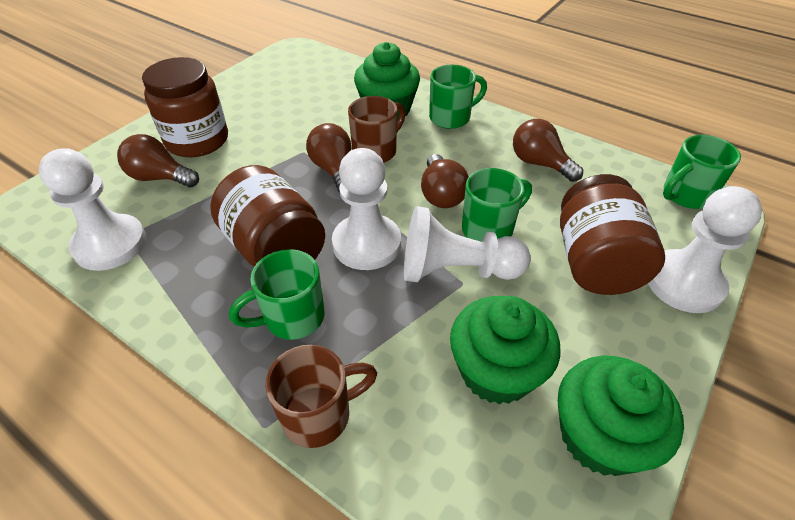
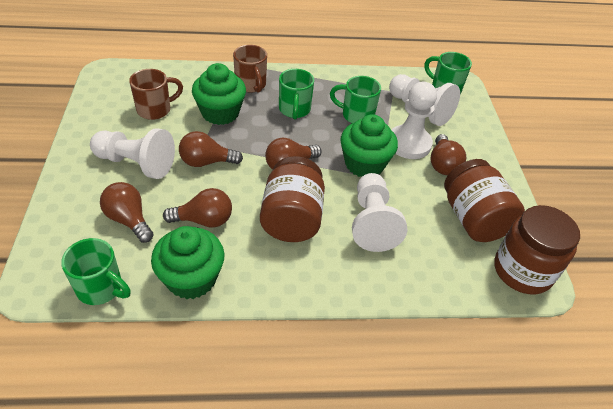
brown light bulb: 4 -> 5

